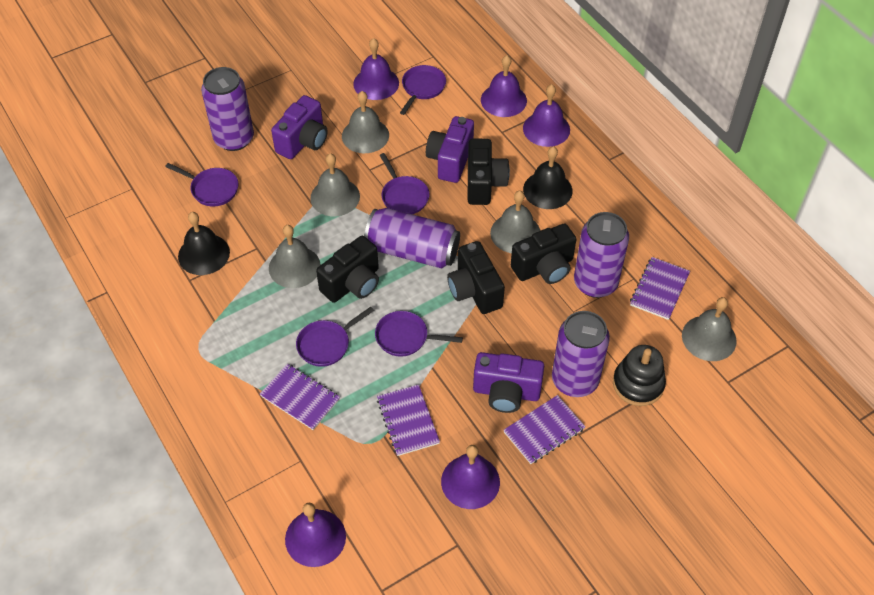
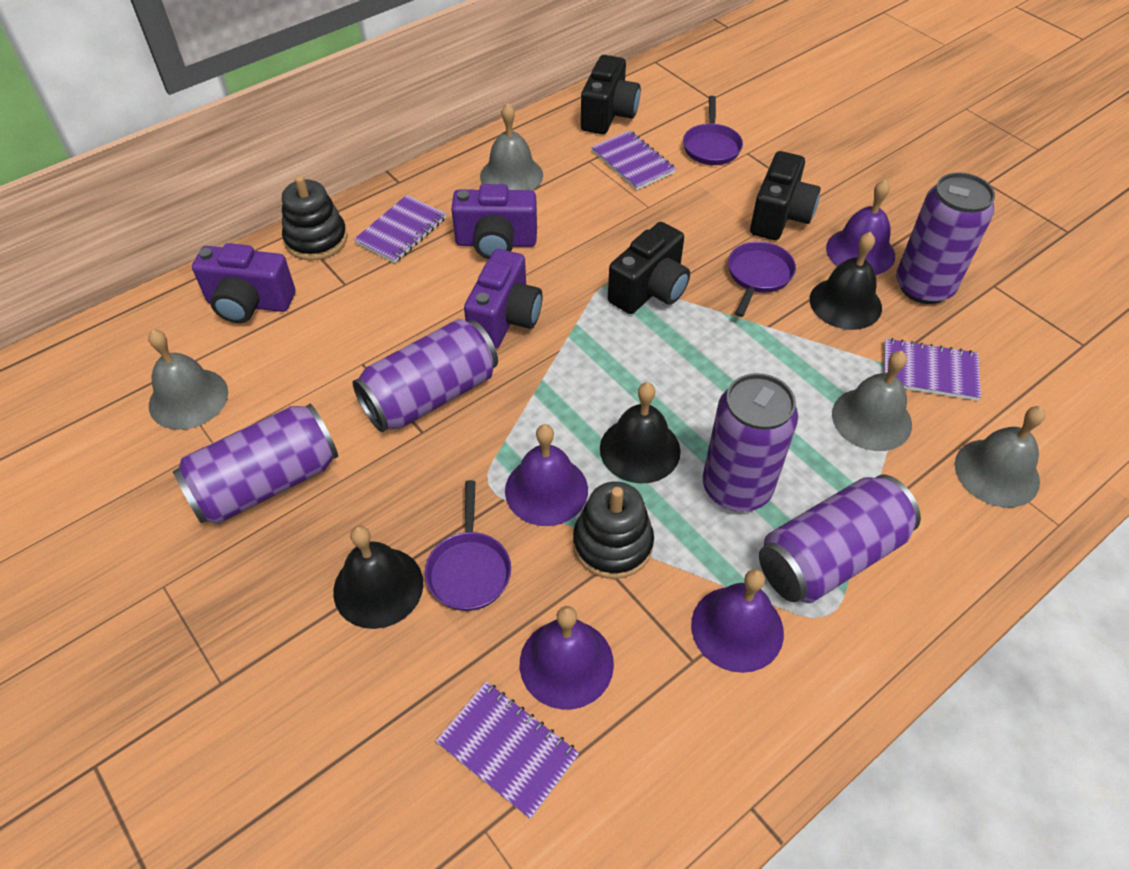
black bell: 2 -> 3
black camera: 4 -> 3
black stacking toy: 1 -> 2
grey bell: 5 -> 4
purple bell: 5 -> 4
purple can: 4 -> 5
purple pan: 5 -> 3

